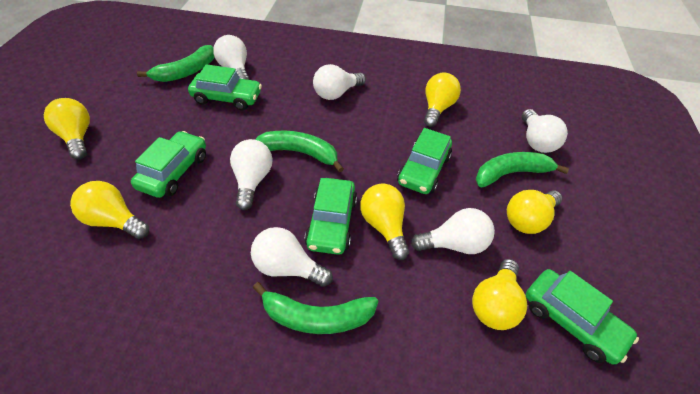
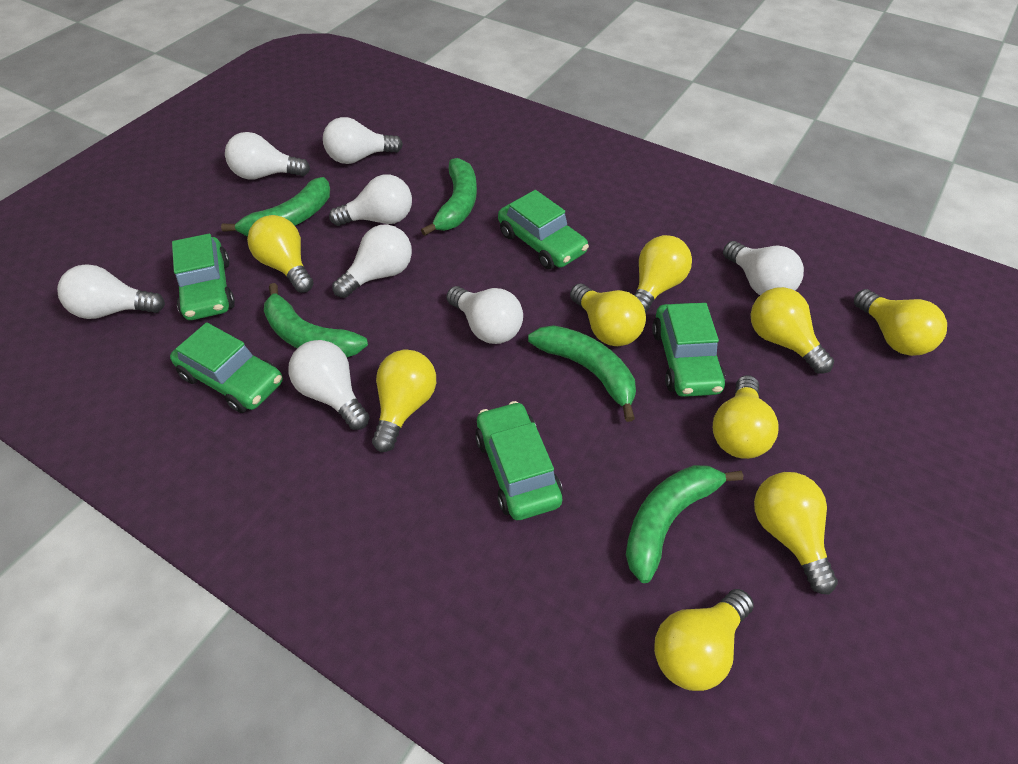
green banana: 4 -> 5
white light bulb: 6 -> 8
yellow light bulb: 6 -> 9

